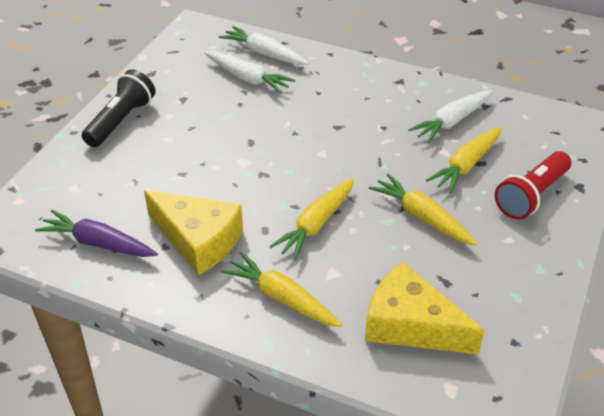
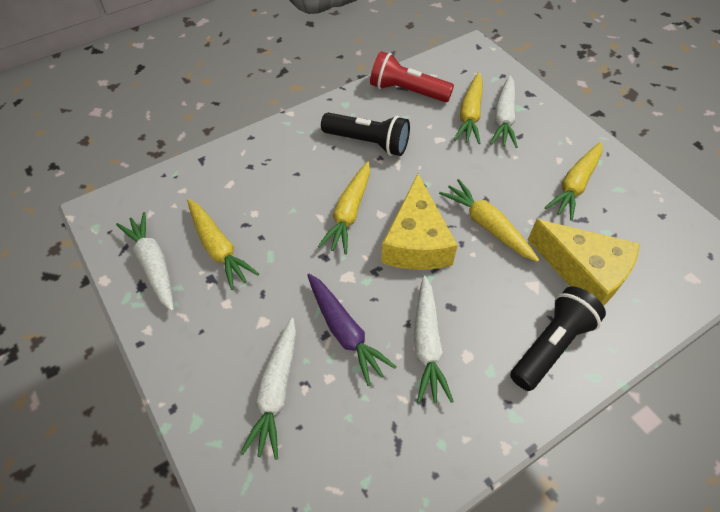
black flashlight: 1 -> 2
white carrot: 3 -> 4
yellow carrot: 4 -> 5

